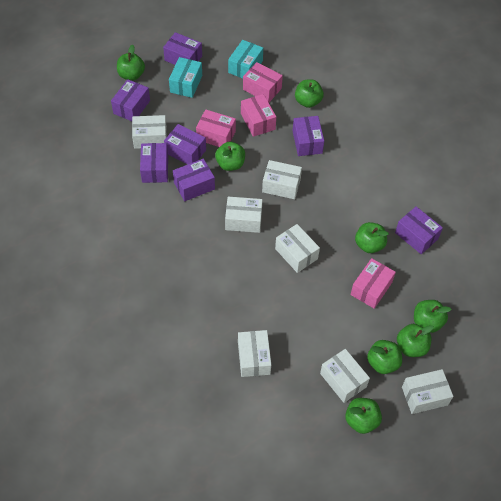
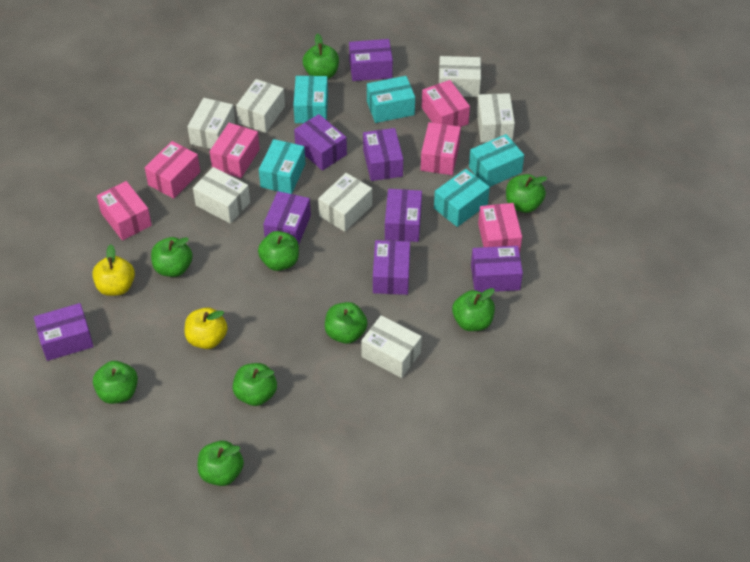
green apple: 8 -> 9
pink box: 4 -> 6
purple box: 7 -> 8
turquoise box: 2 -> 5
yellow apple: 0 -> 2

